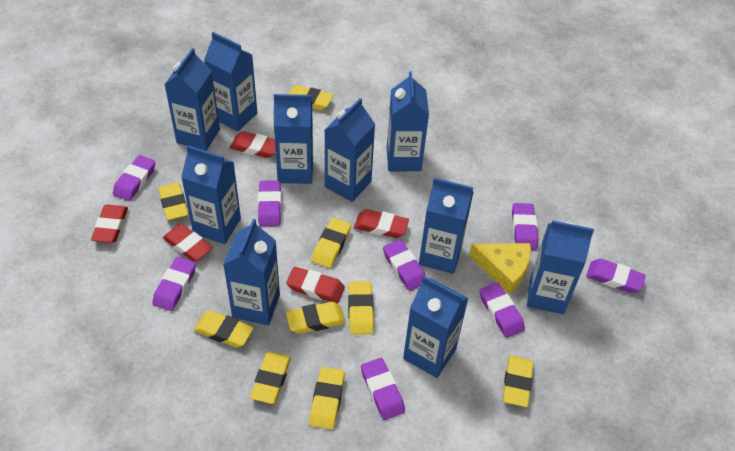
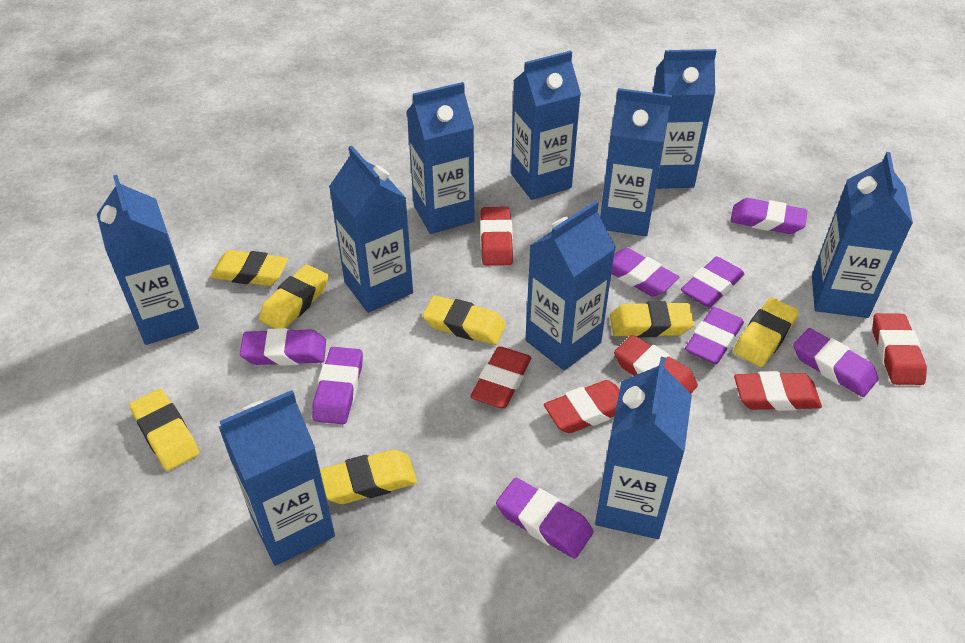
red eraser: 5 -> 6
yellow cheese: 1 -> 0
yellow eraser: 9 -> 7

